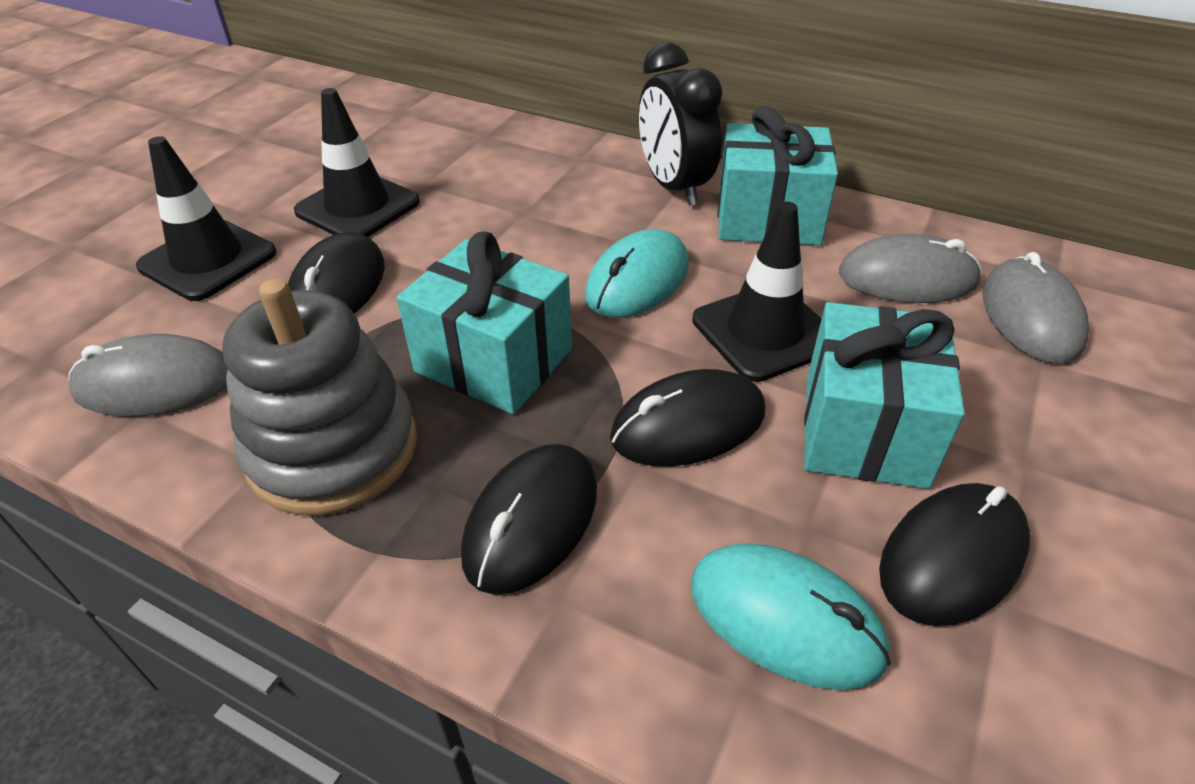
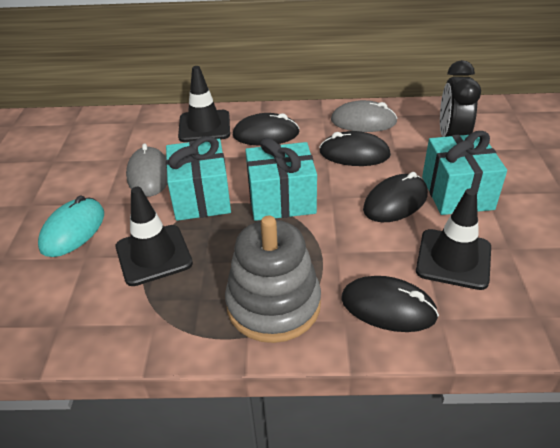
grey mouse: 3 -> 2
turquoise mouse: 2 -> 1

